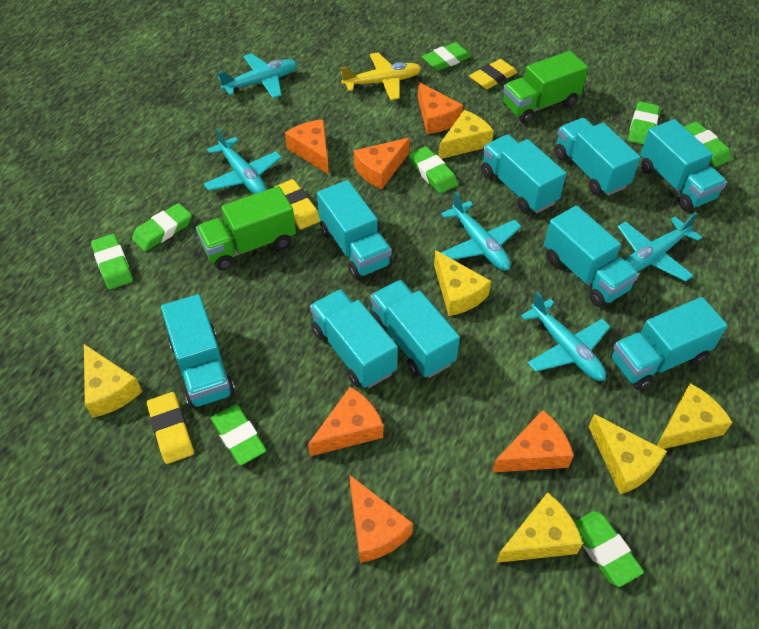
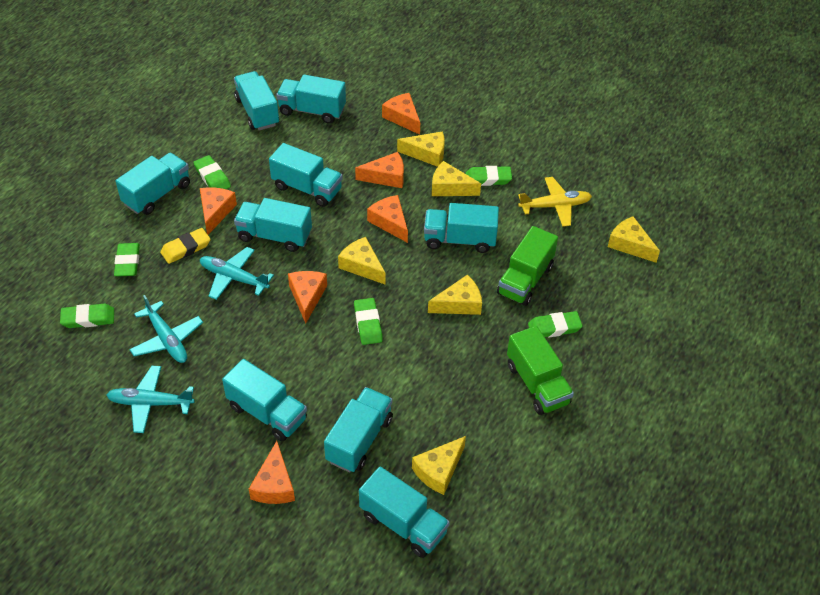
green eraser: 8 -> 6
turquoise plane: 5 -> 3
yellow eraser: 3 -> 1

